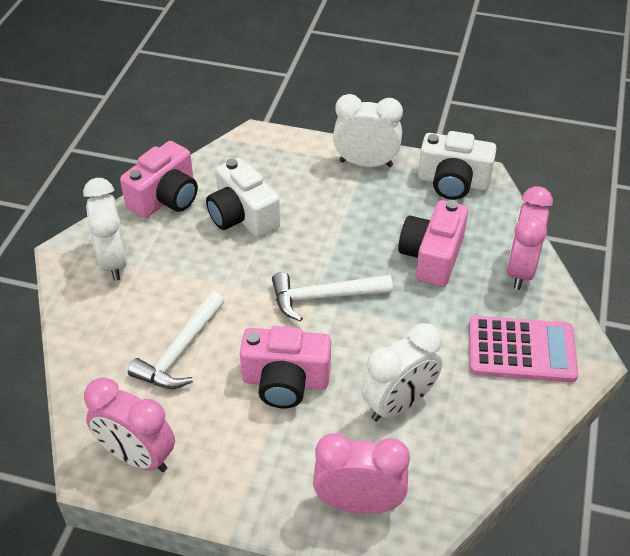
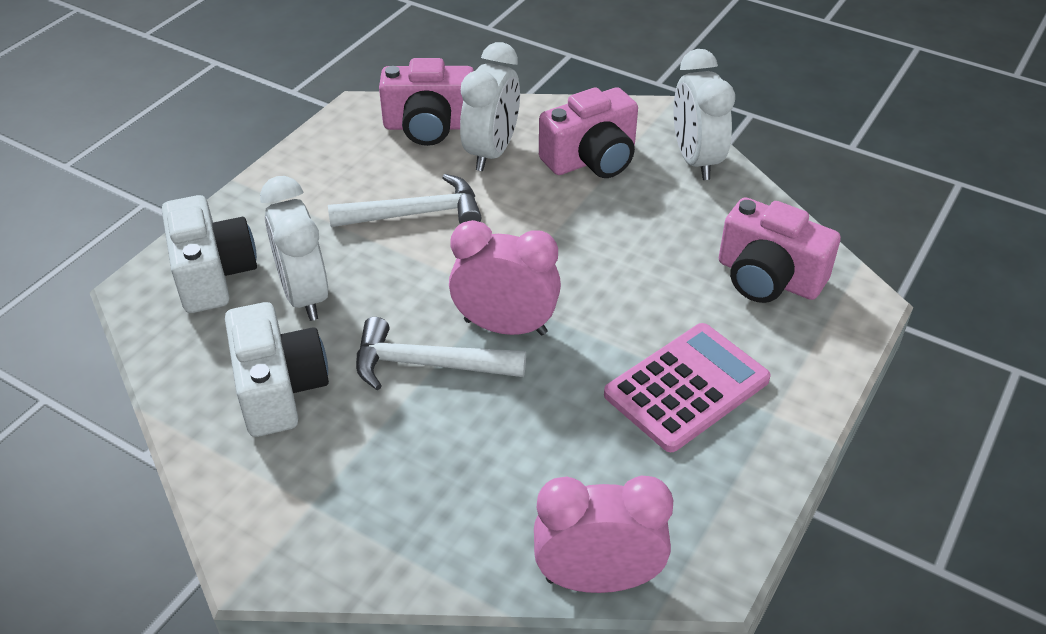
pink clock: 3 -> 2

